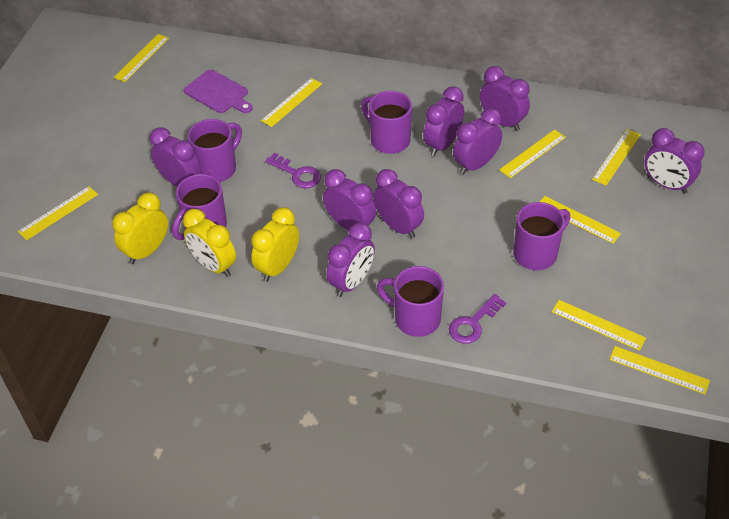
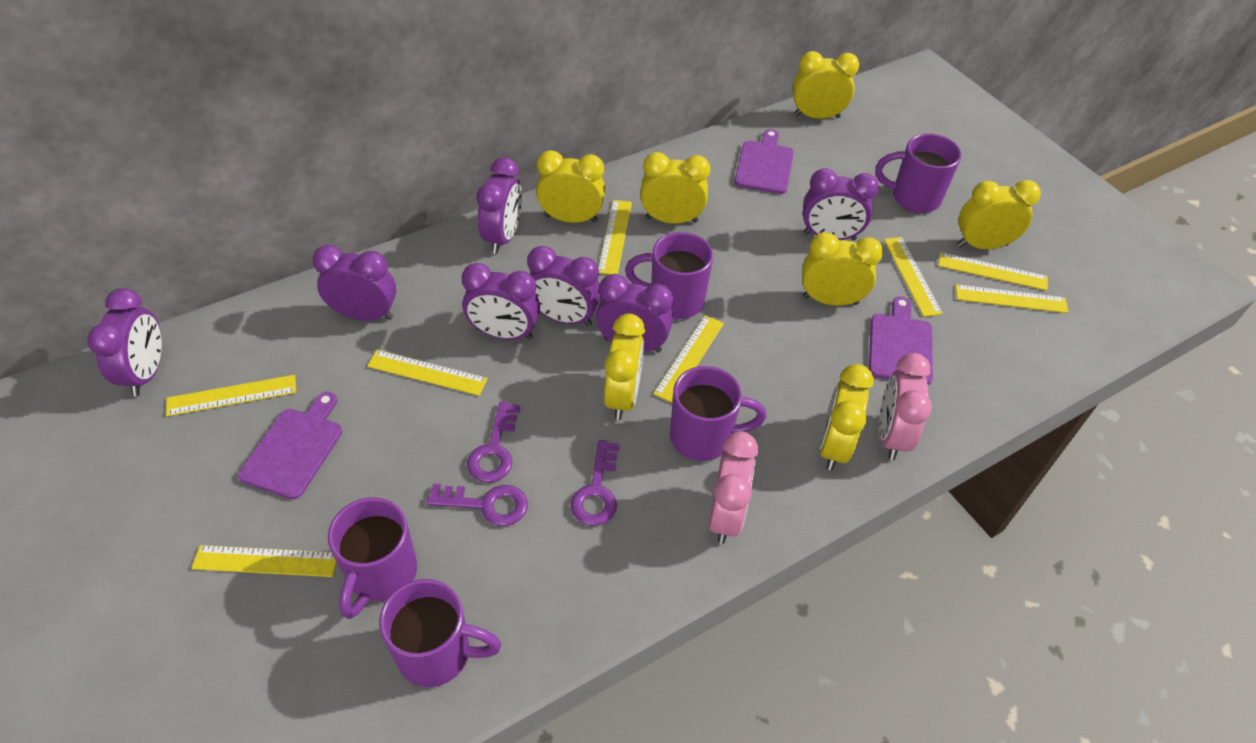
pink clock: 0 -> 2
purple clock: 8 -> 7
purple cutting board: 1 -> 3
purple key: 2 -> 3
yellow clock: 3 -> 7

